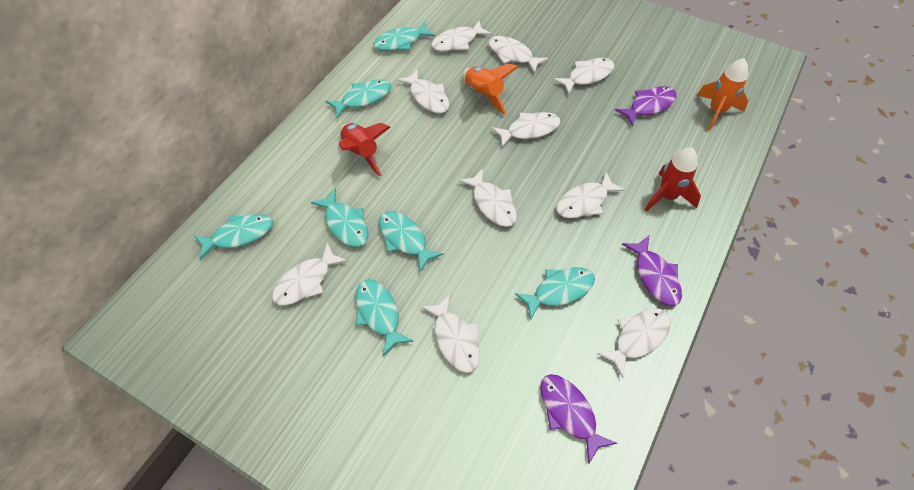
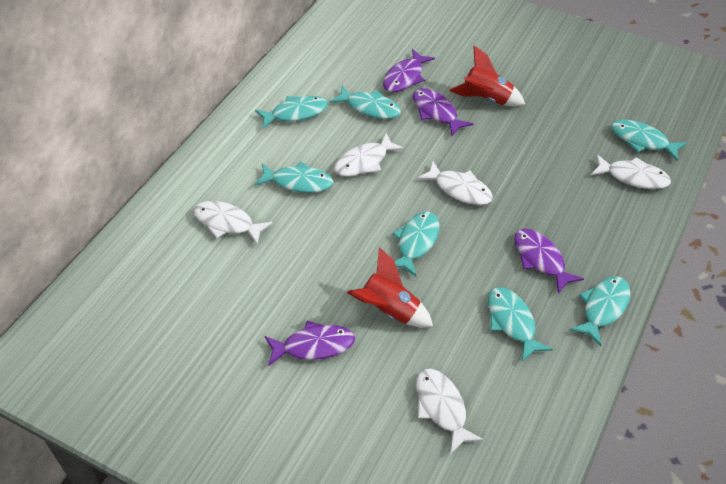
orange rocket: 2 -> 0
purple fish: 3 -> 4
white fish: 10 -> 5

